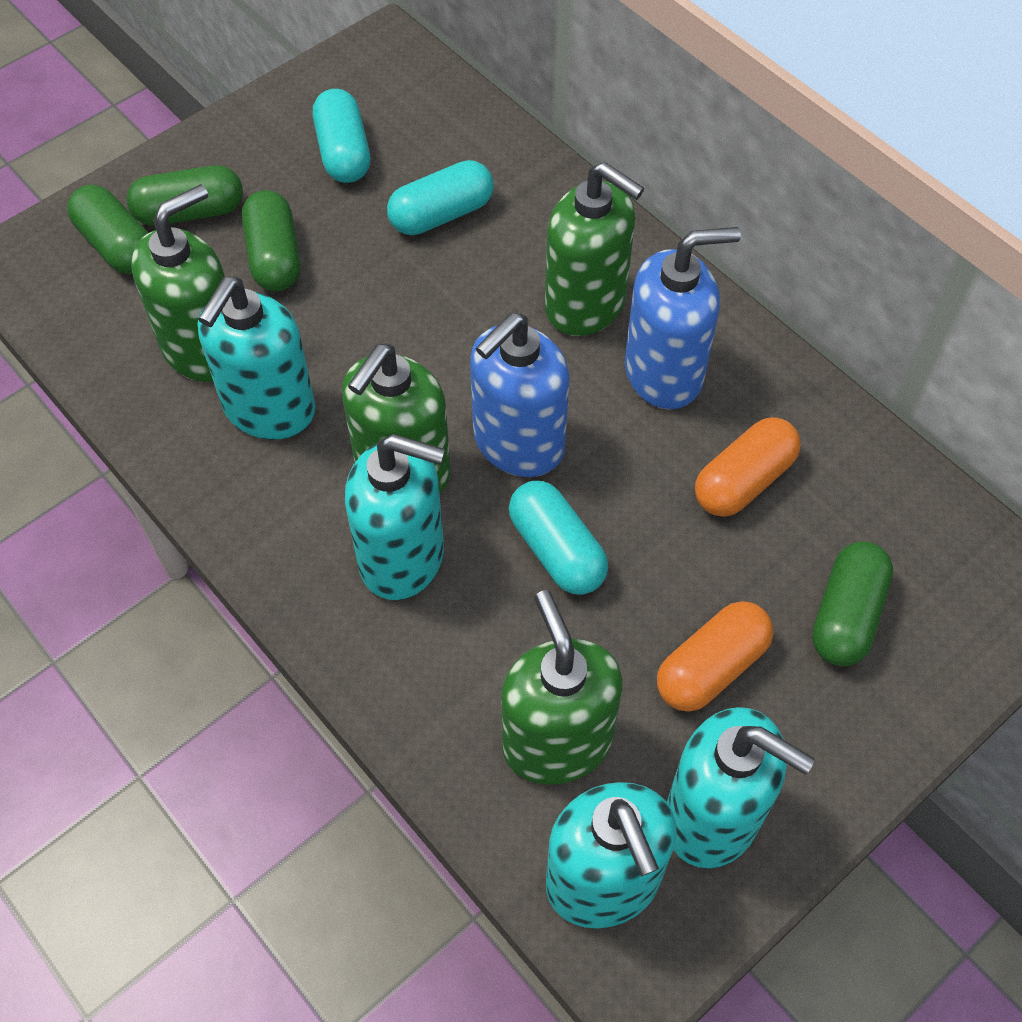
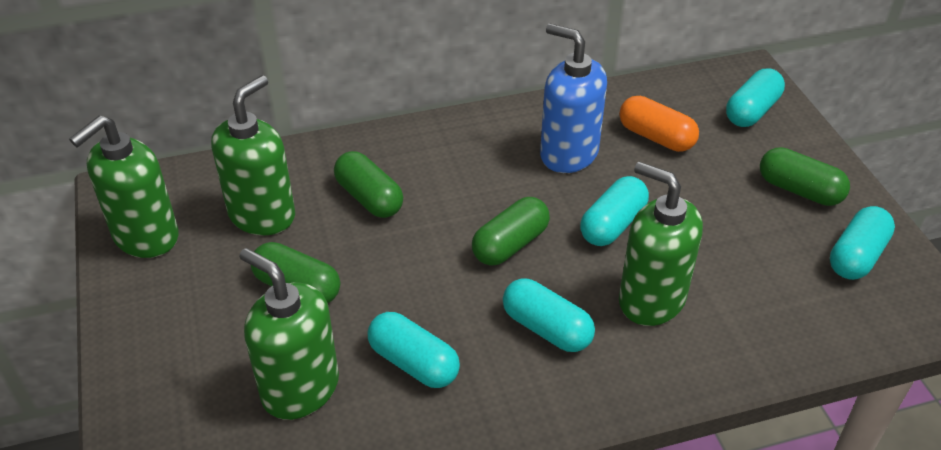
blue soap dispenser: 2 -> 1
orange capsule: 2 -> 1
turquoise capsule: 3 -> 5
turquoise soap dispenser: 4 -> 0

